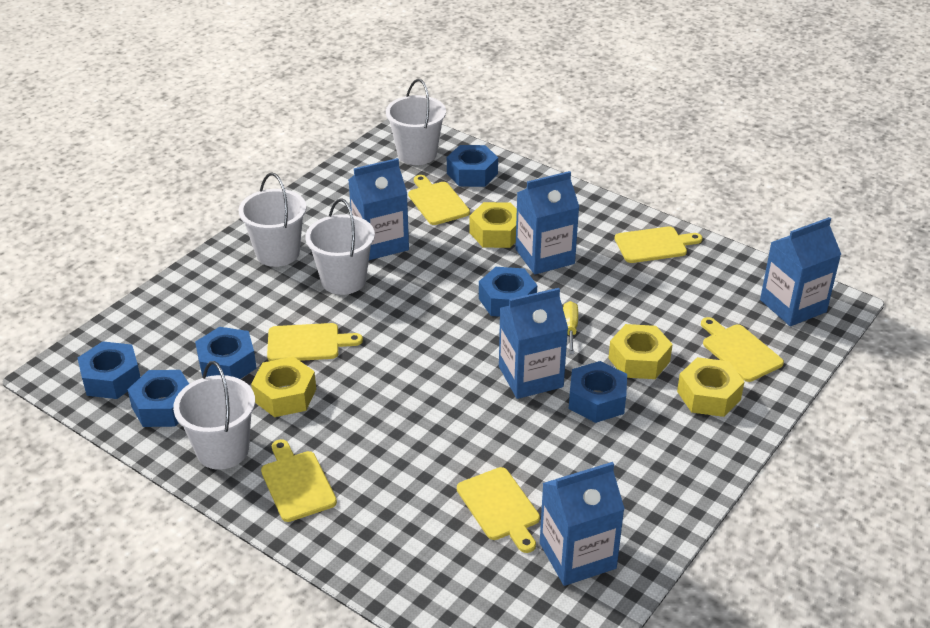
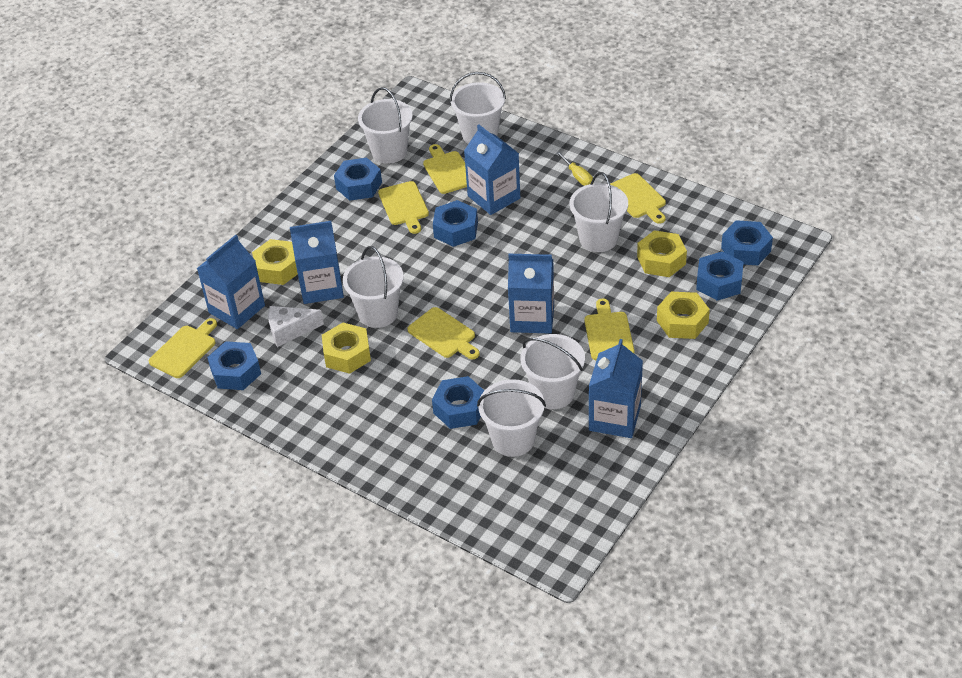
white bucket: 4 -> 6
white cheese: 0 -> 1

